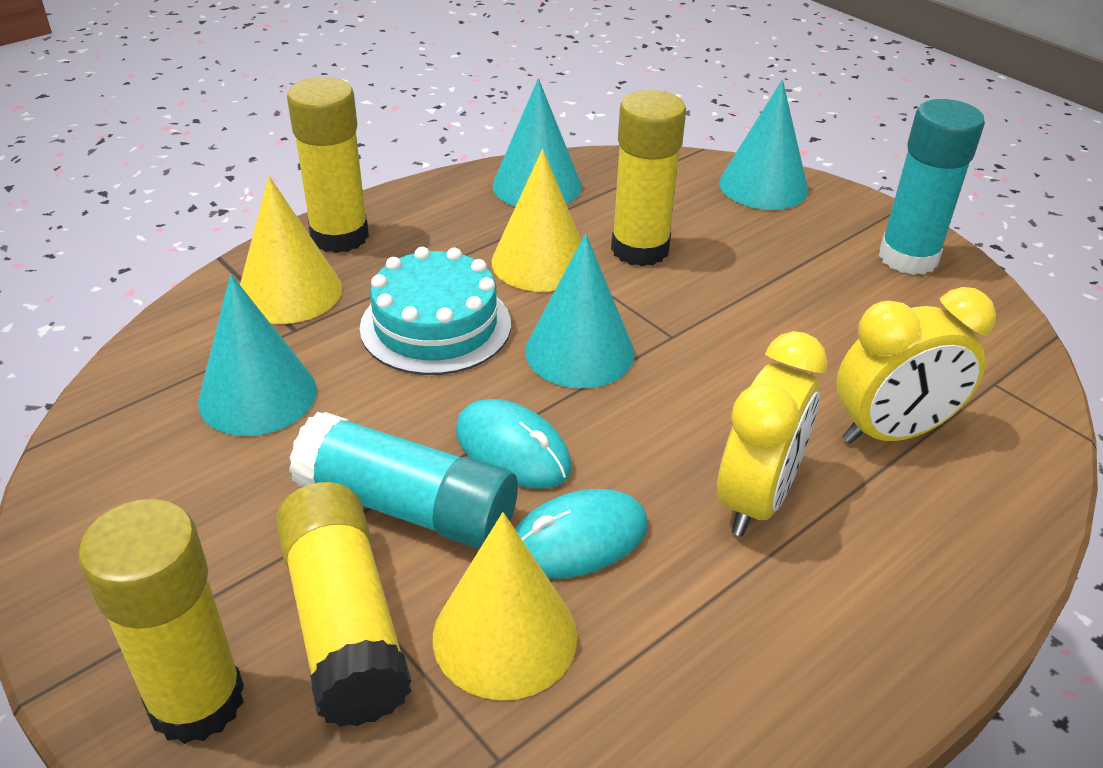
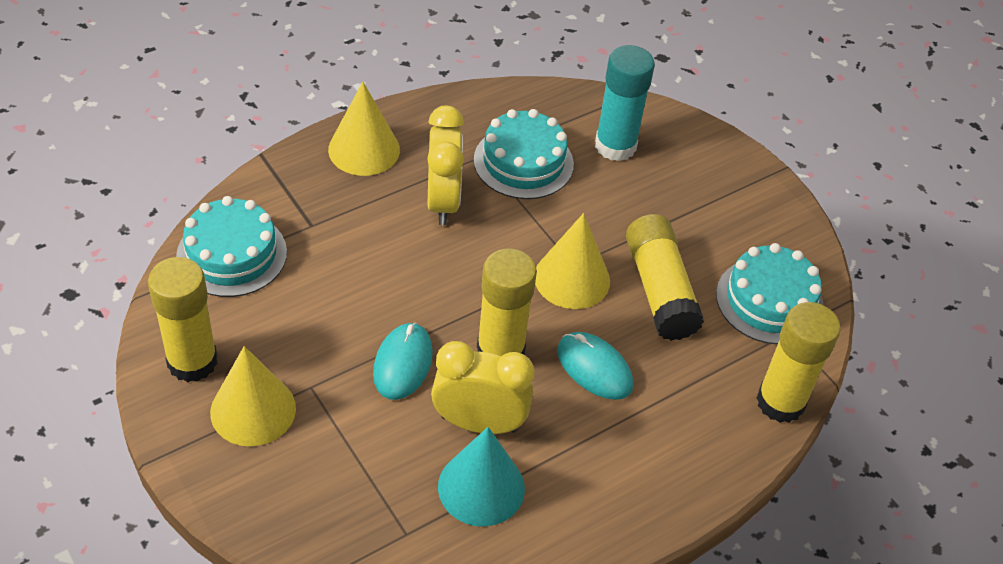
turquoise cake: 1 -> 3
turquoise cone: 4 -> 1
turquoise glue stick: 2 -> 1

